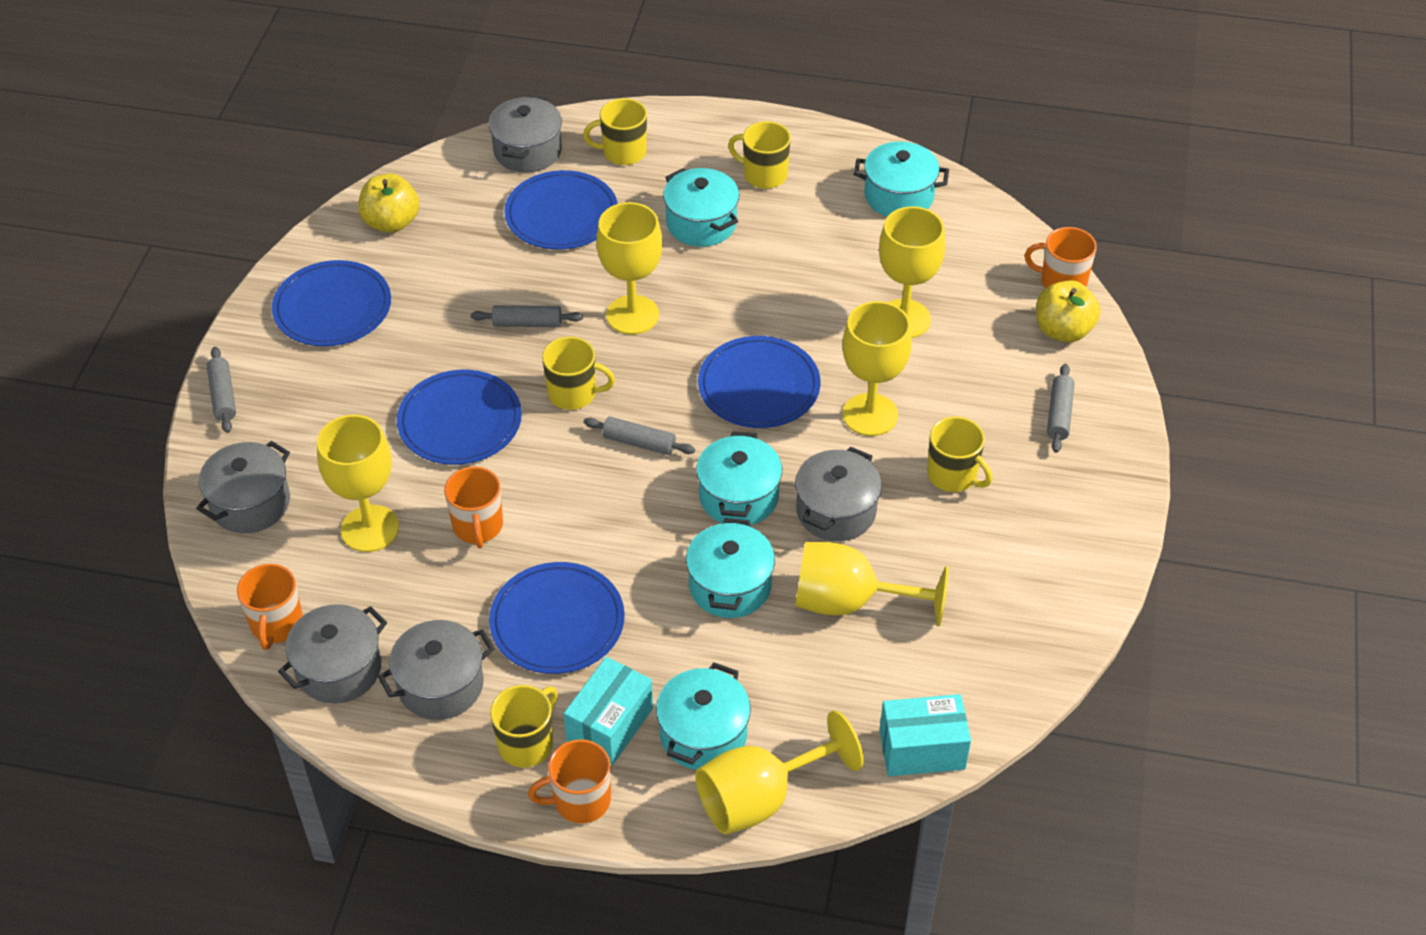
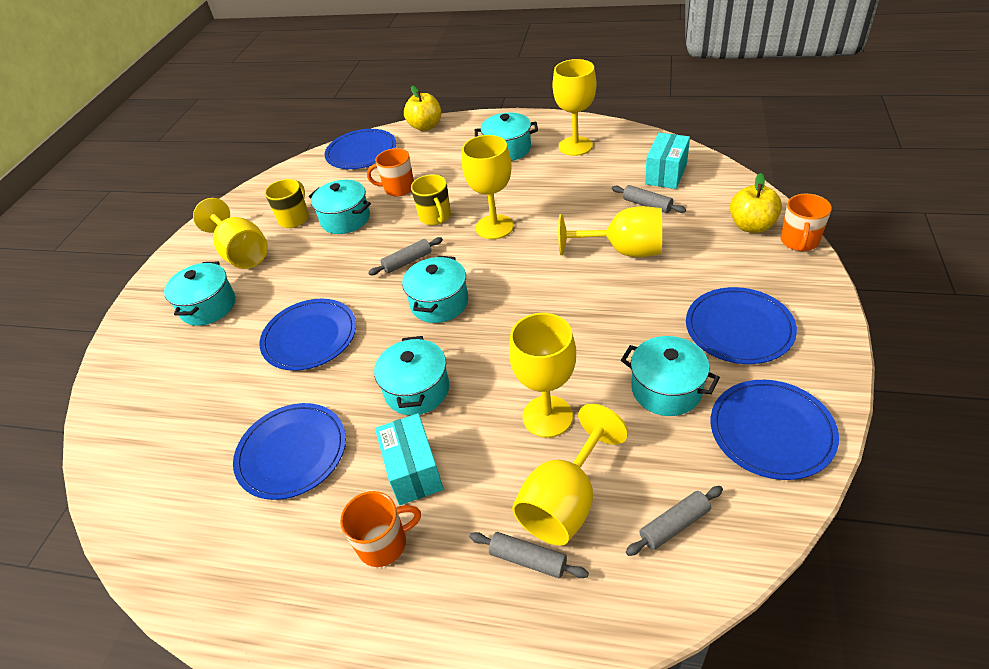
grey pot: 5 -> 0
orange mug: 4 -> 3
turquoise pot: 5 -> 6
yellow mug: 5 -> 2

